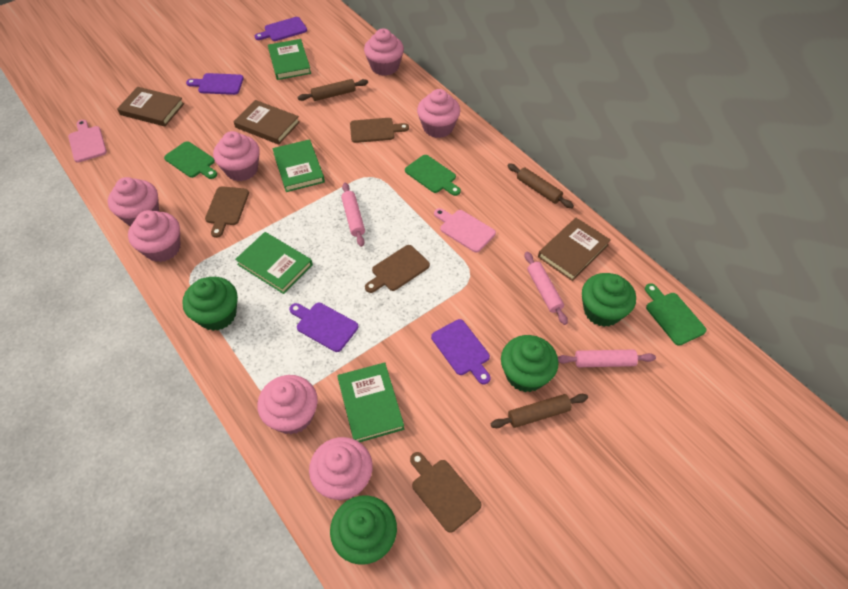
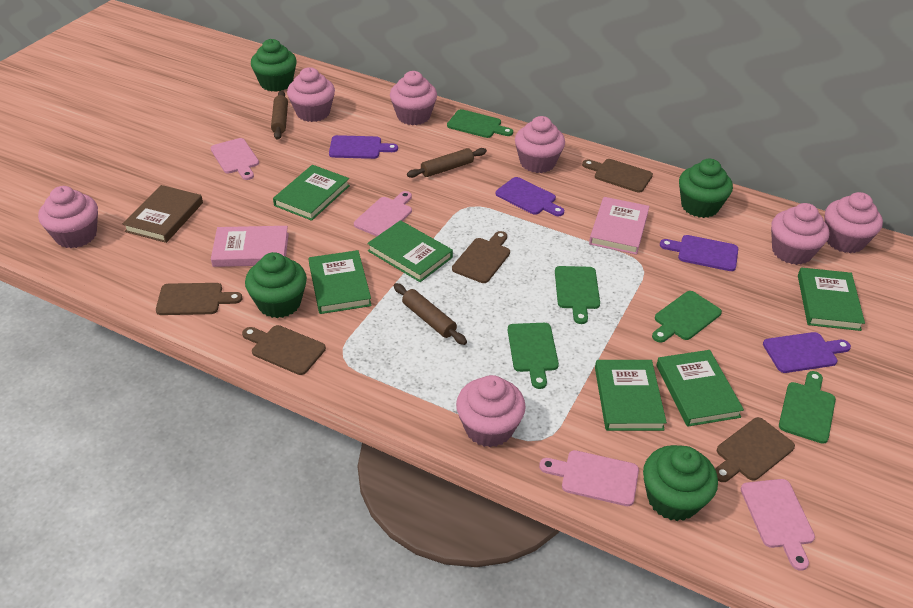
brown book: 3 -> 1
brown cutting board: 4 -> 5
green book: 4 -> 6
green cutting board: 3 -> 5
pink book: 0 -> 2
pink cutting board: 2 -> 4
pink rolling pin: 3 -> 0

